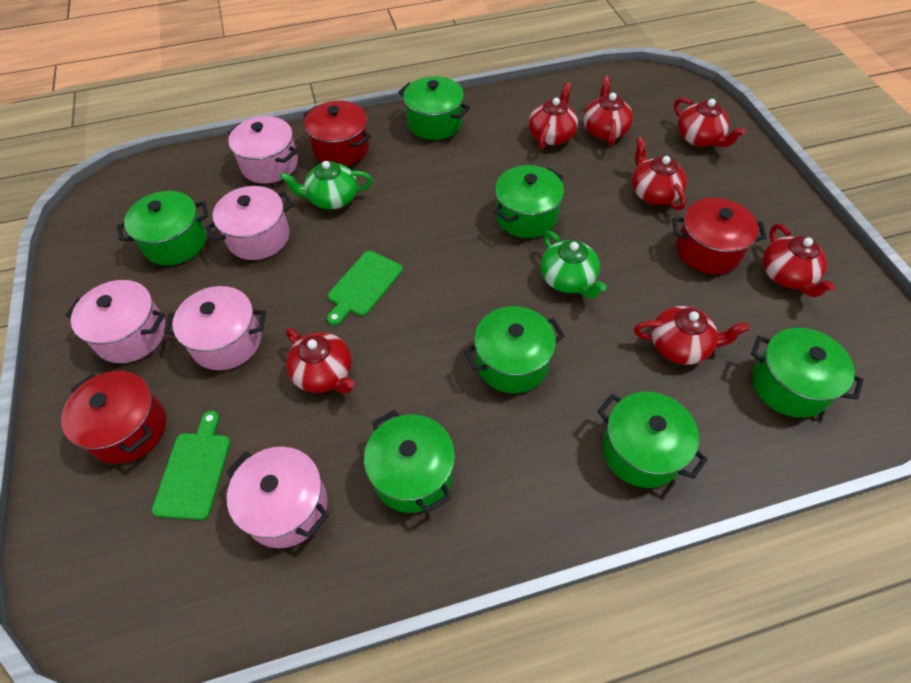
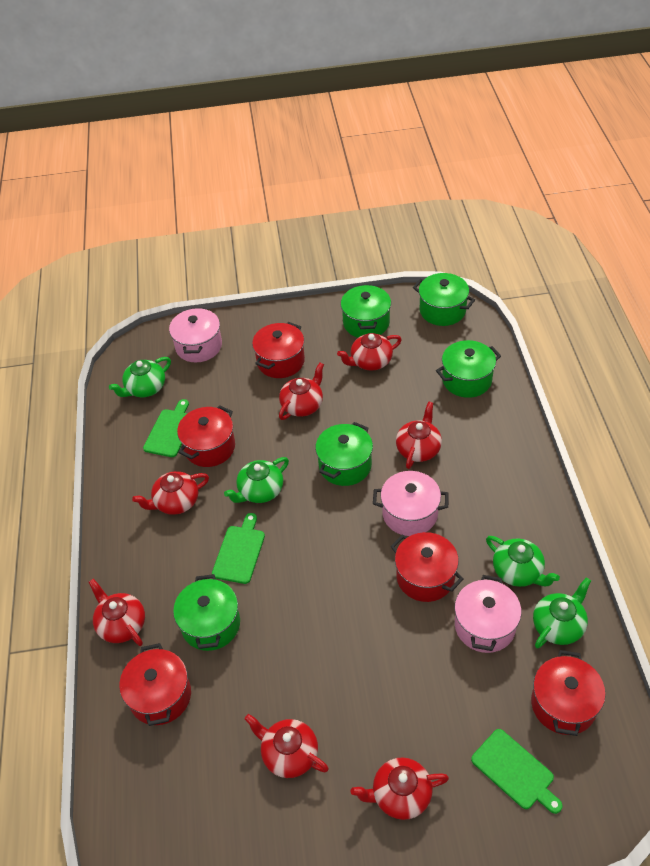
green cutting board: 2 -> 3
green pot: 7 -> 5
green teapot: 2 -> 4
pink pot: 5 -> 3
red pot: 3 -> 5

